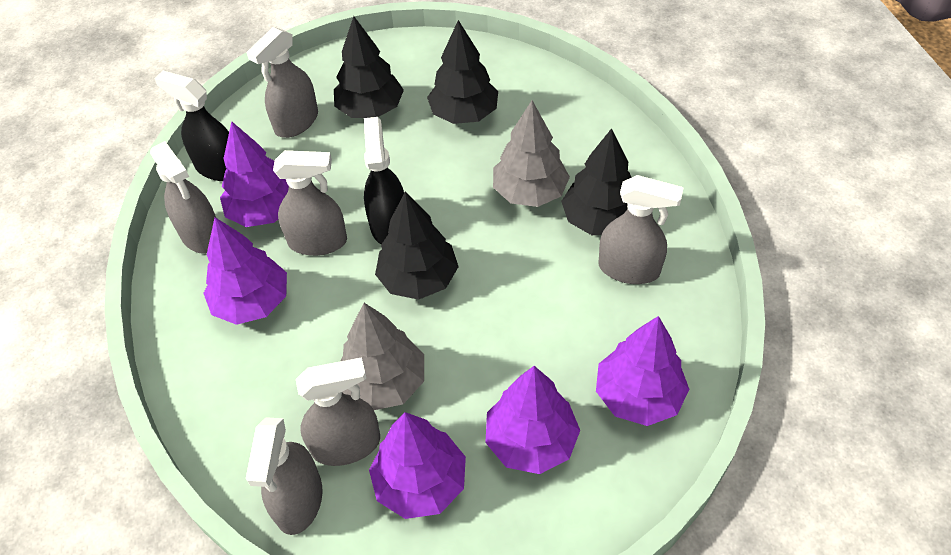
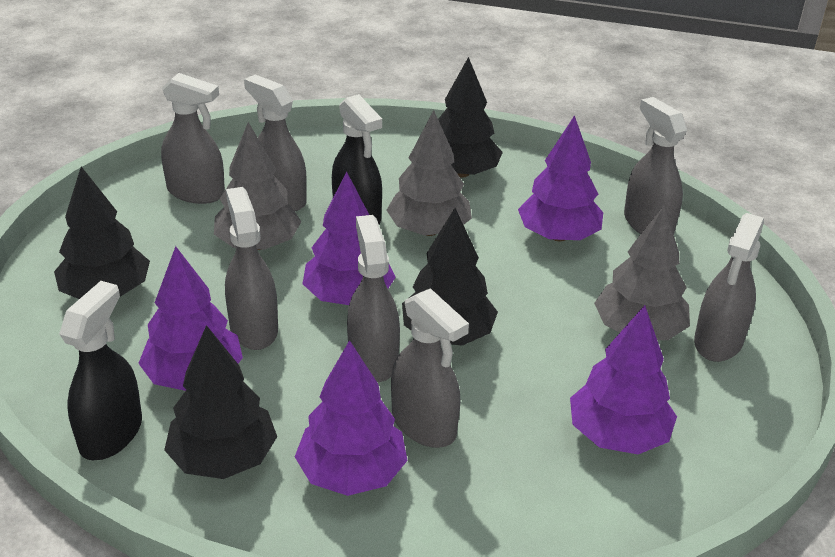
grey spray bottle: 6 -> 7
grey tree: 2 -> 3

